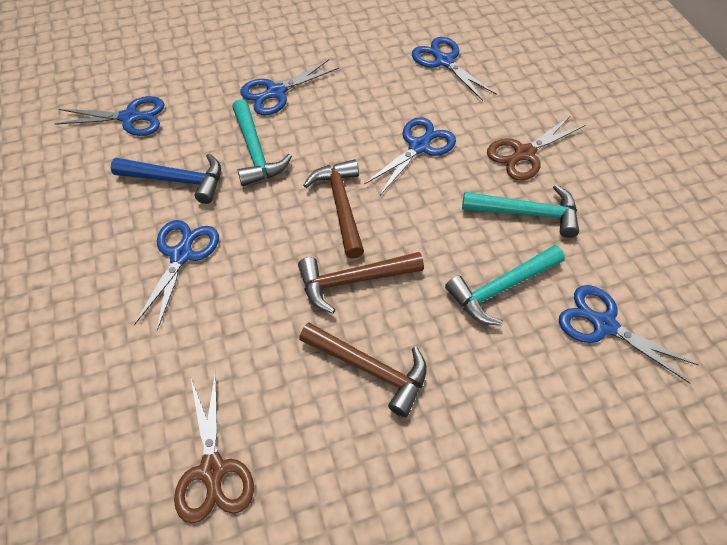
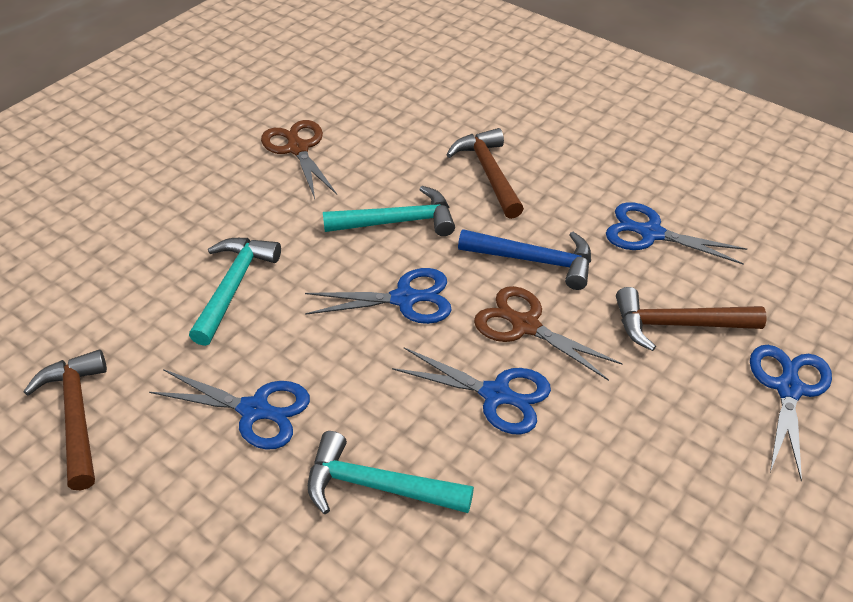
blue scissors: 6 -> 5

